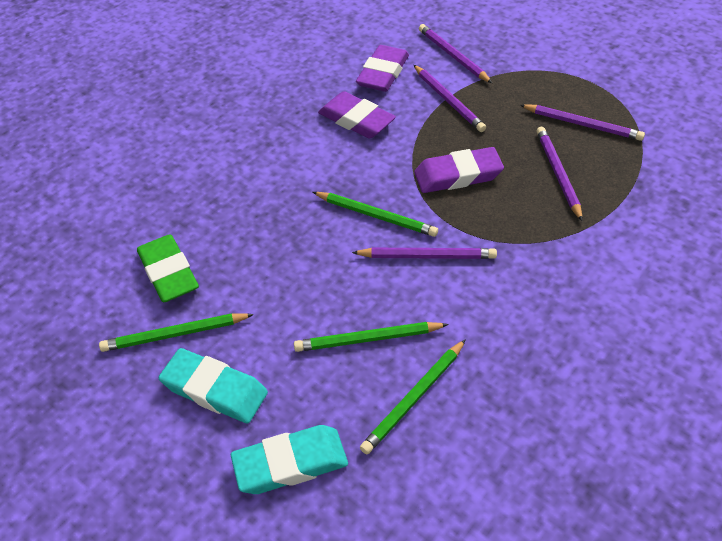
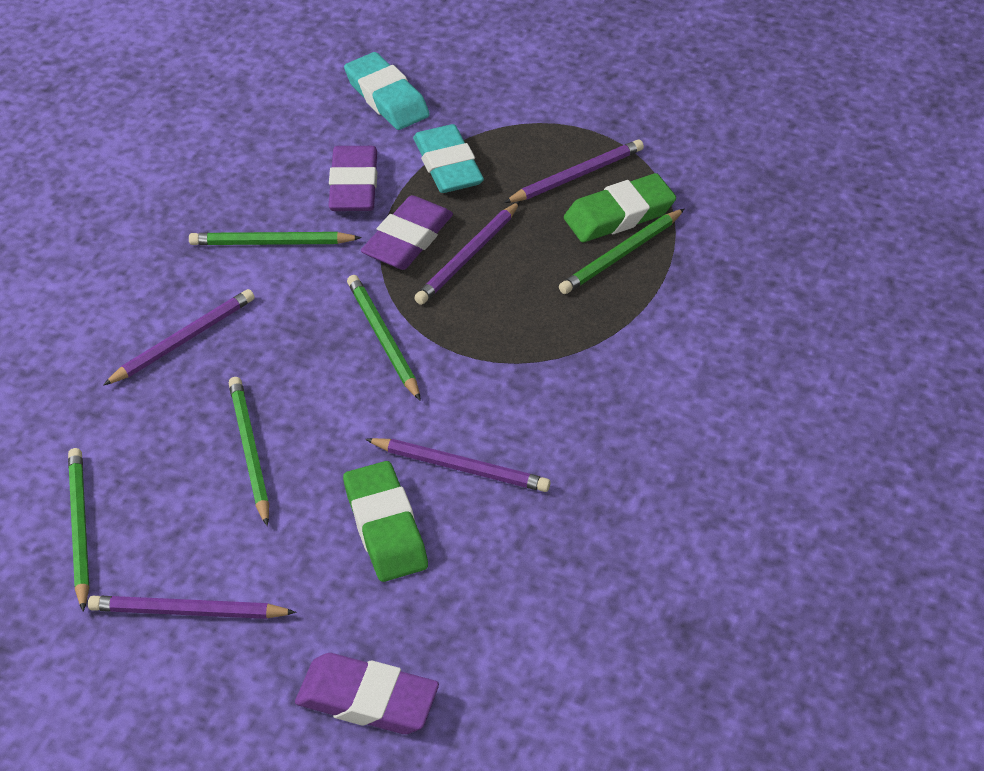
green eraser: 1 -> 2
green pencil: 4 -> 5

